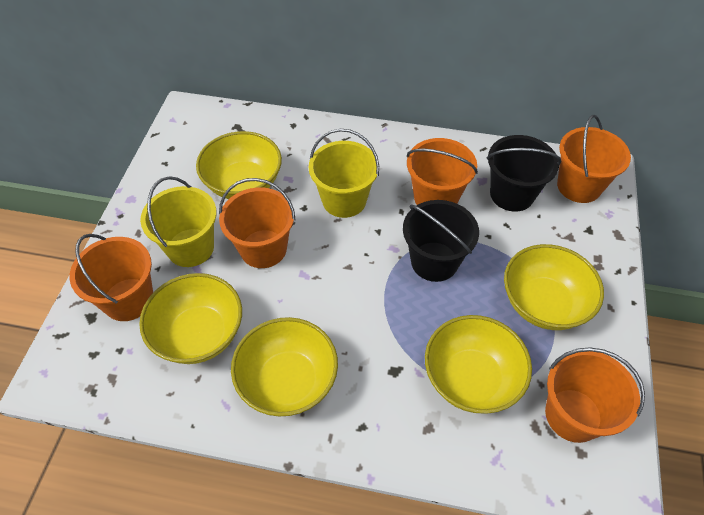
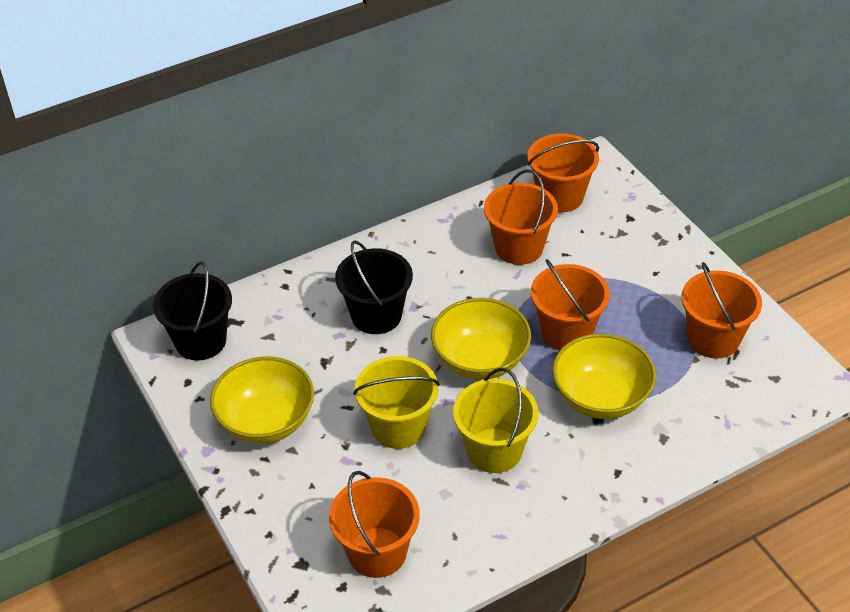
yellow bowl: 5 -> 3

